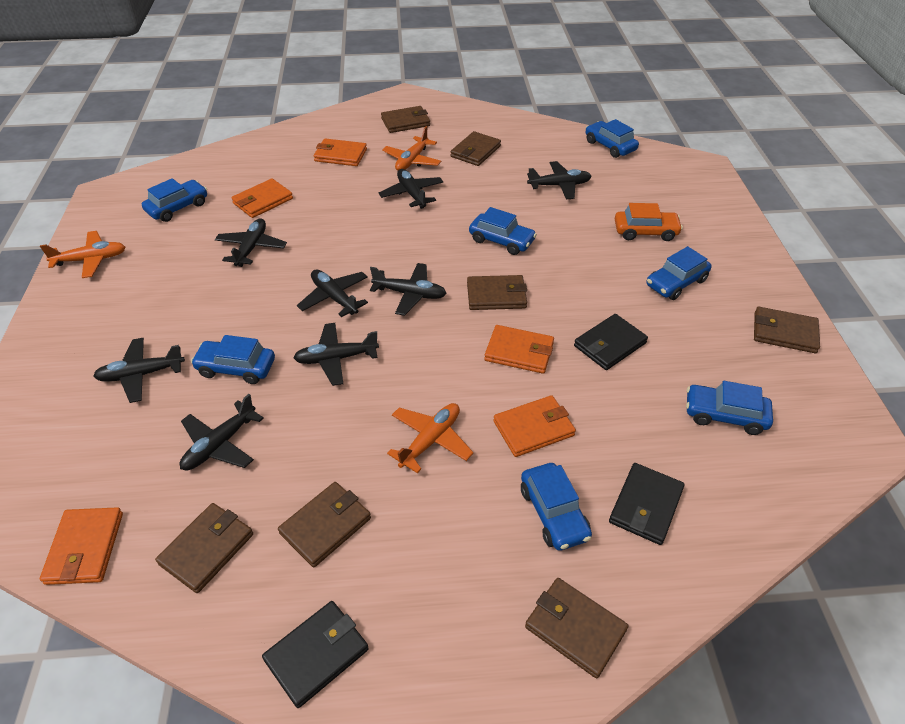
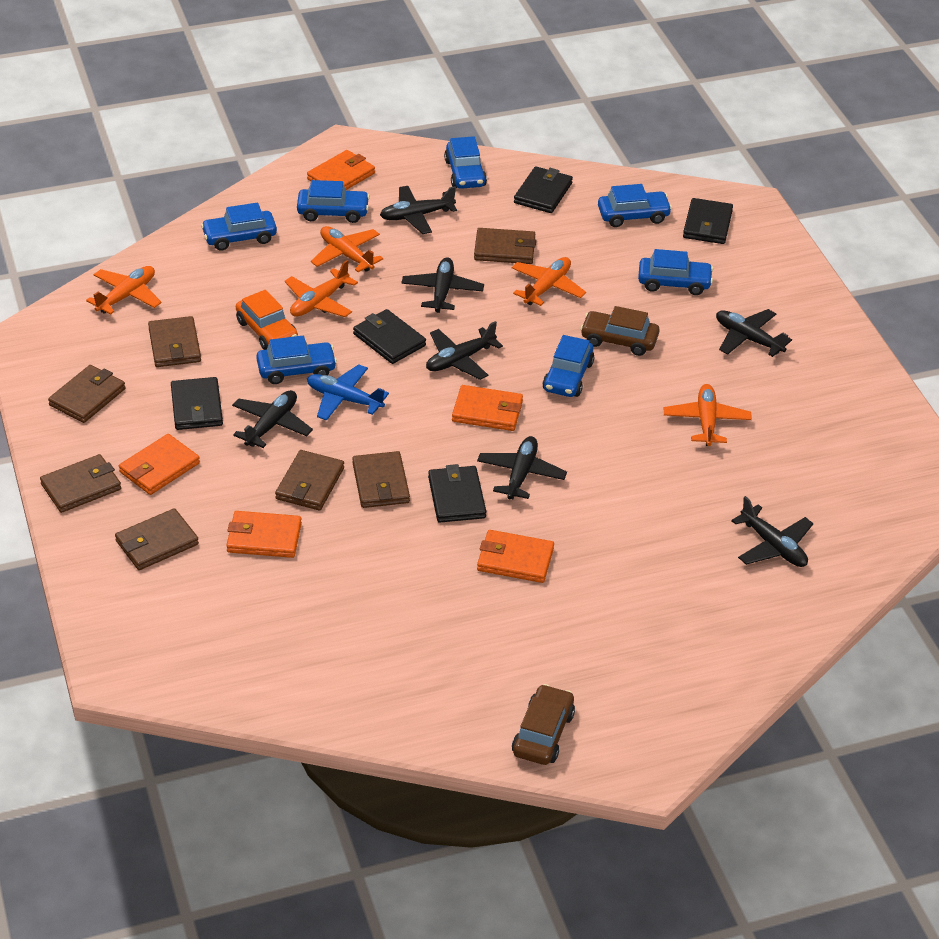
black plane: 8 -> 7
black wallet: 3 -> 5
blue plane: 0 -> 1
brown car: 0 -> 2
orange plane: 3 -> 5

